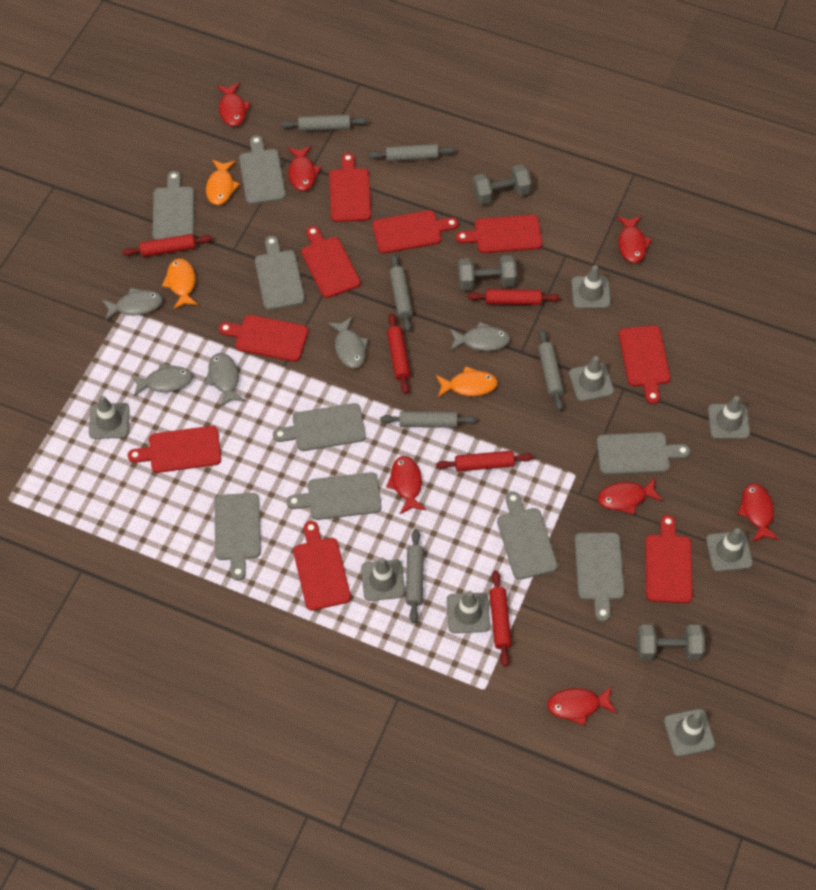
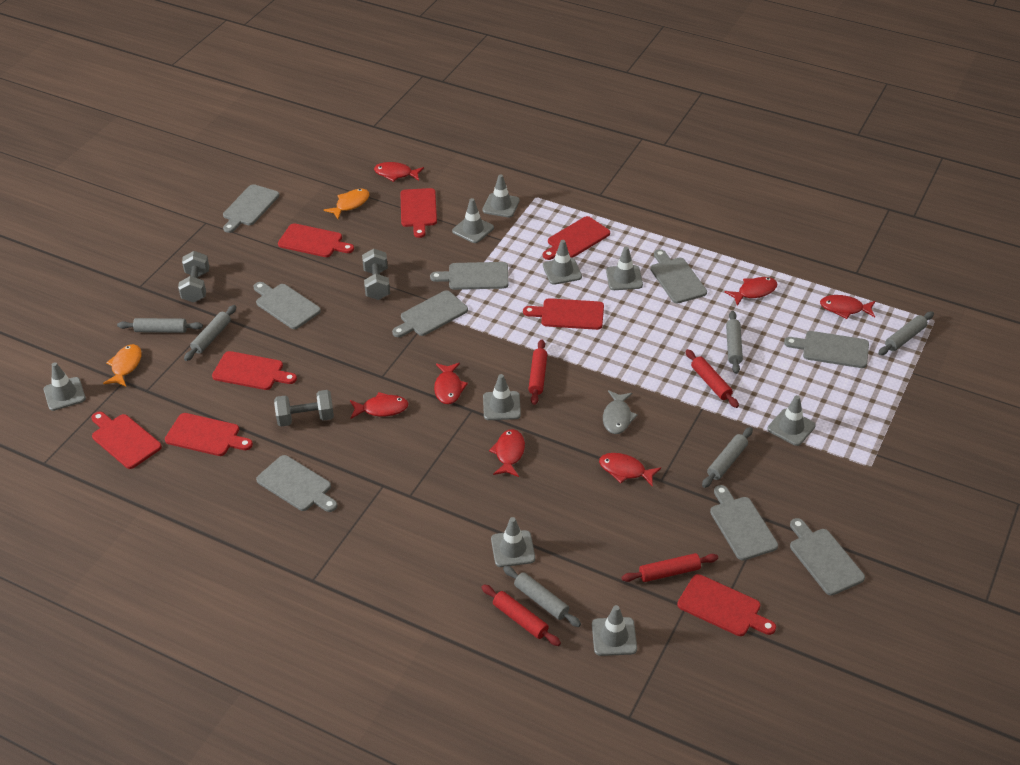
grey fish: 5 -> 1
grey traffic cone: 8 -> 9
orange fish: 3 -> 2
red cutting board: 9 -> 8
red rolling pin: 5 -> 4

